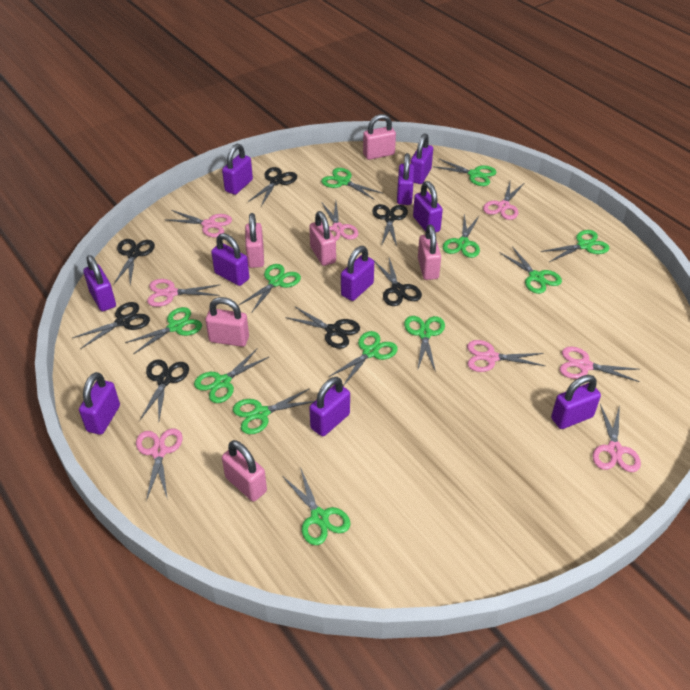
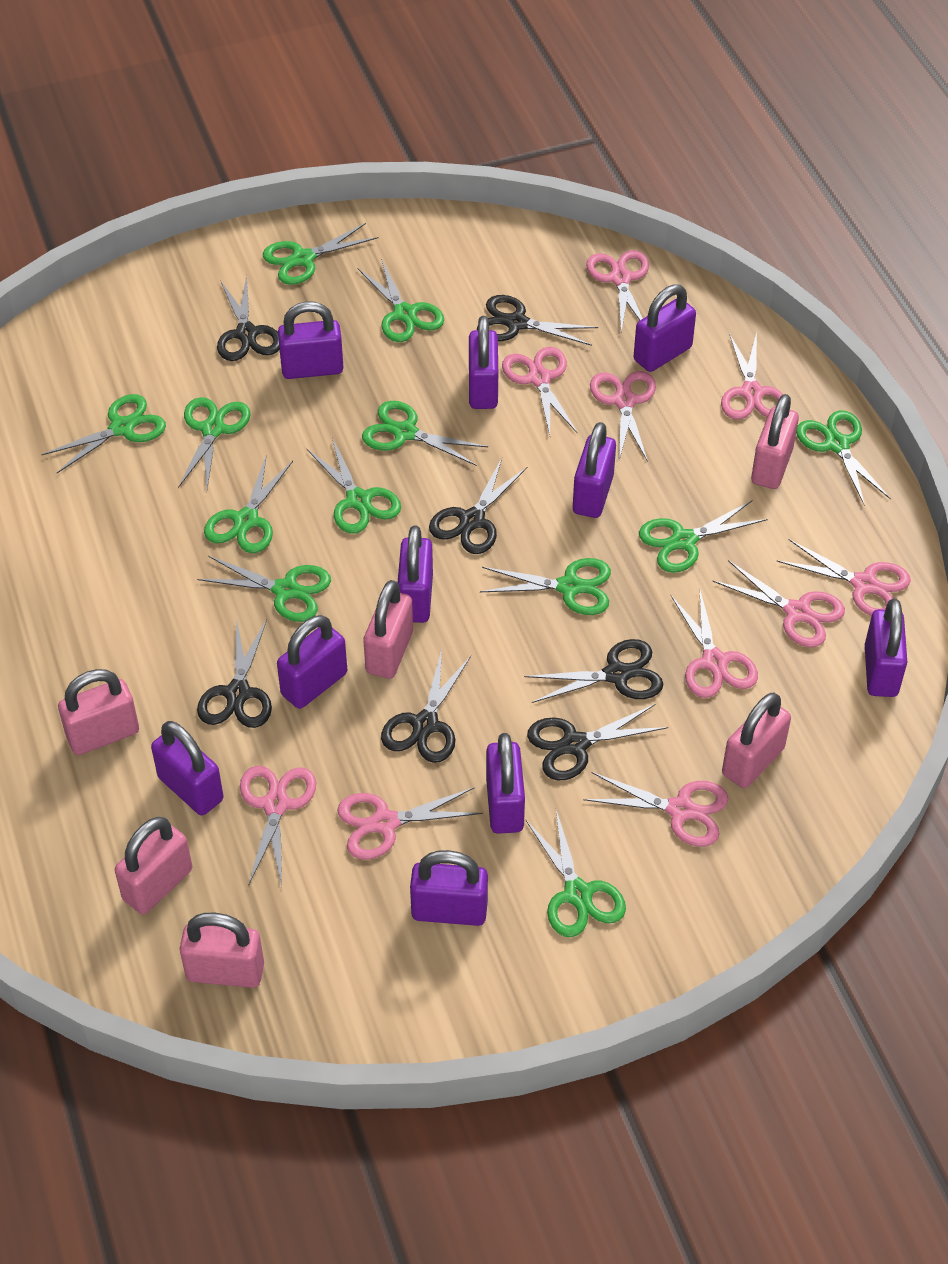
pink scissors: 8 -> 10

